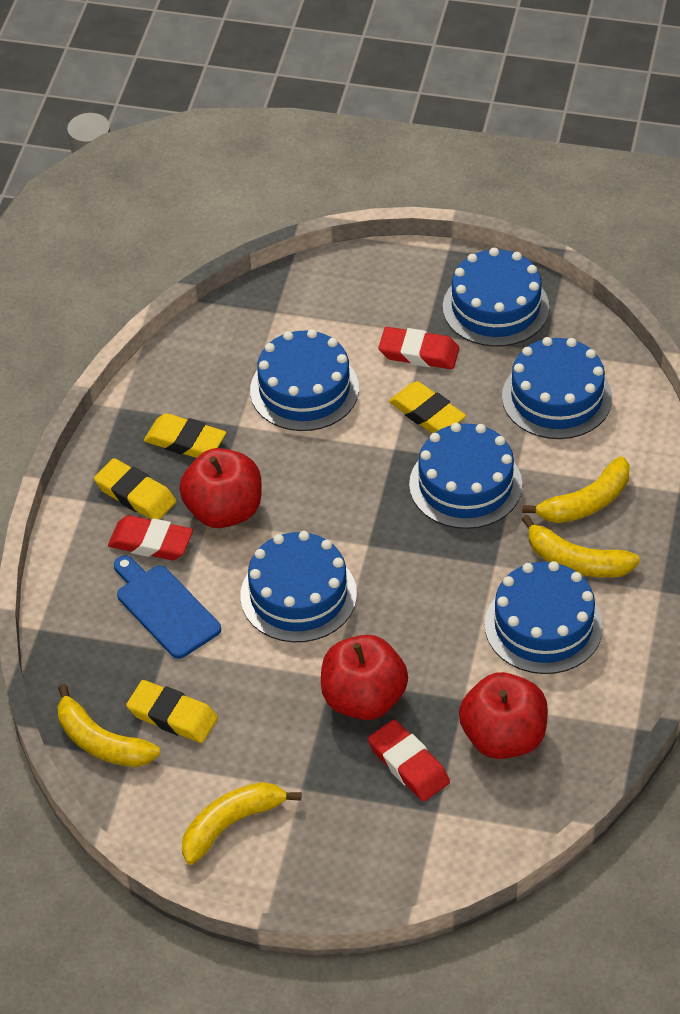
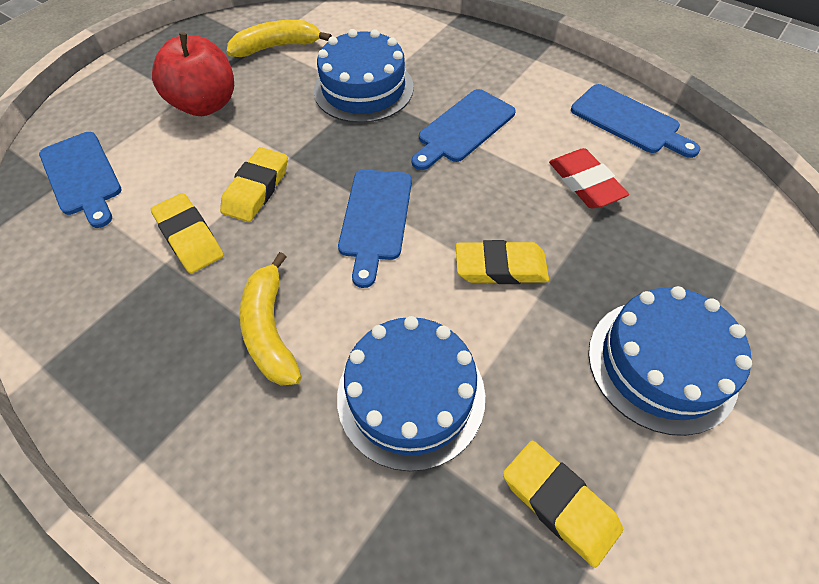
blue cake: 6 -> 3
blue cutting board: 1 -> 4
red apple: 3 -> 1
red eraser: 3 -> 1
yellow banana: 4 -> 2

